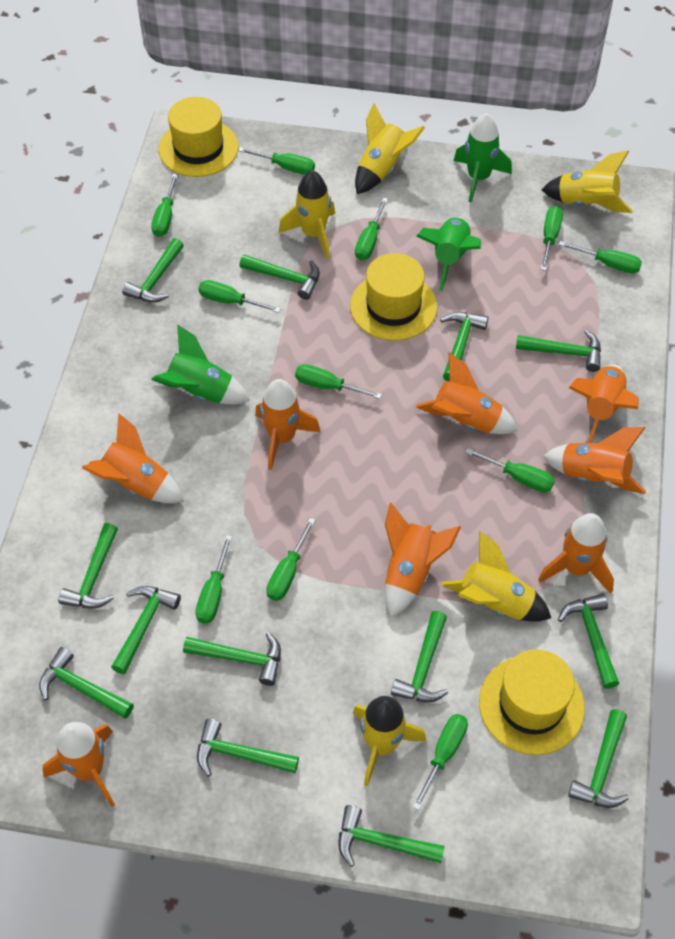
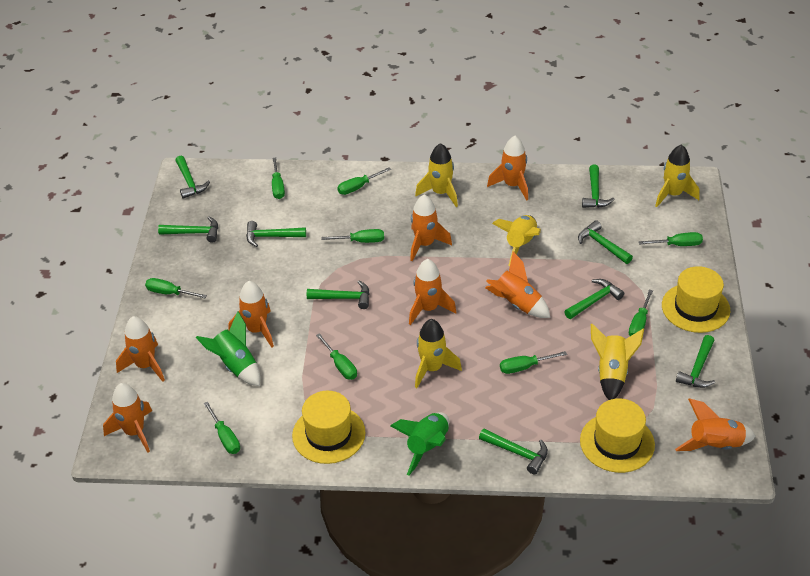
green hammer: 13 -> 9
green rocket: 3 -> 2
green screwdriver: 11 -> 9

